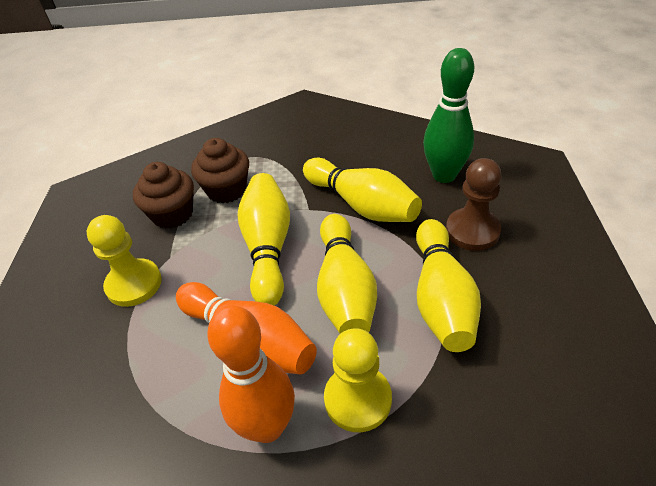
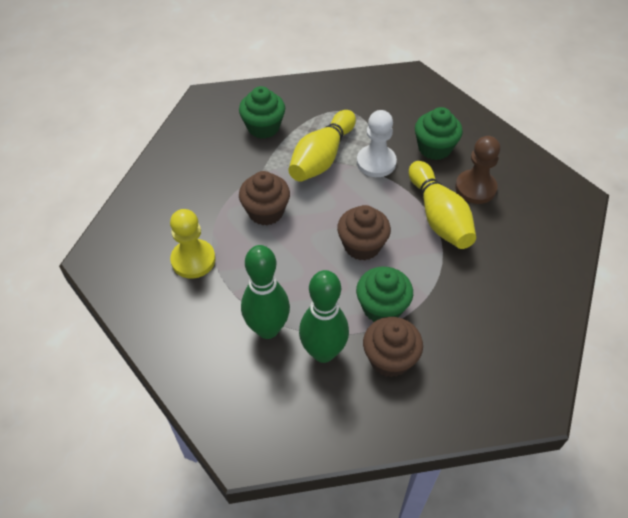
brown cupcake: 2 -> 3
green bowling pin: 1 -> 2
green cupcake: 0 -> 3
orange bowling pin: 2 -> 0
white pawn: 0 -> 1
yellow bowling pin: 4 -> 2
yellow pawn: 2 -> 1

